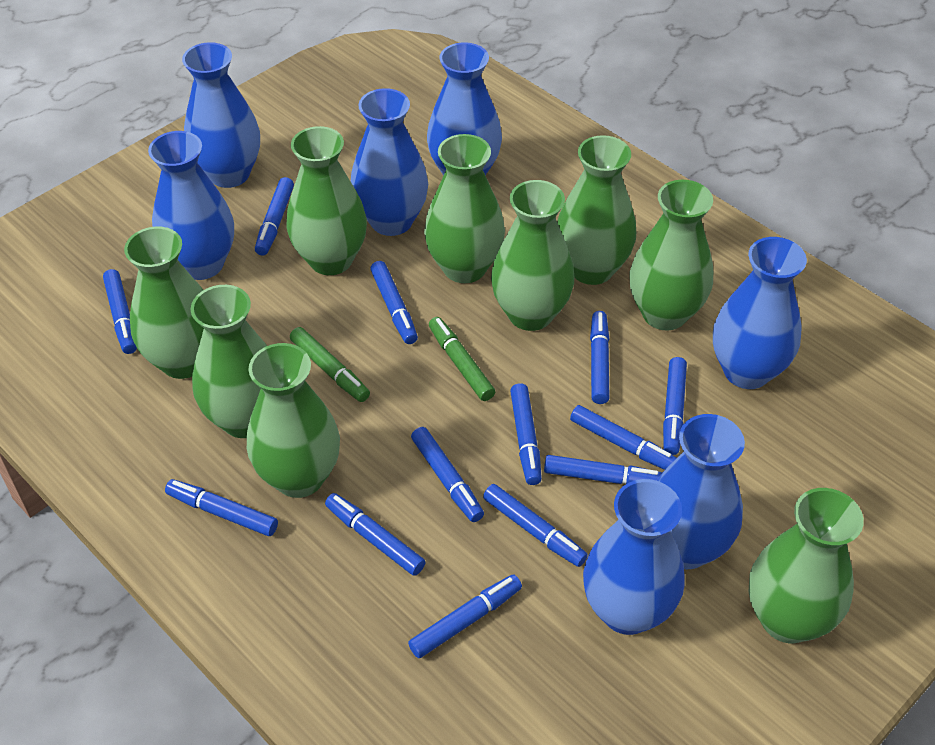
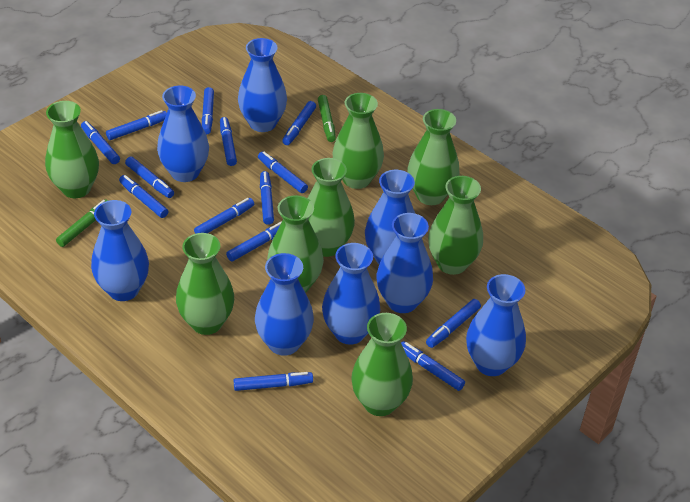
blue marker: 13 -> 14
blue vase: 7 -> 8
green vase: 9 -> 8

